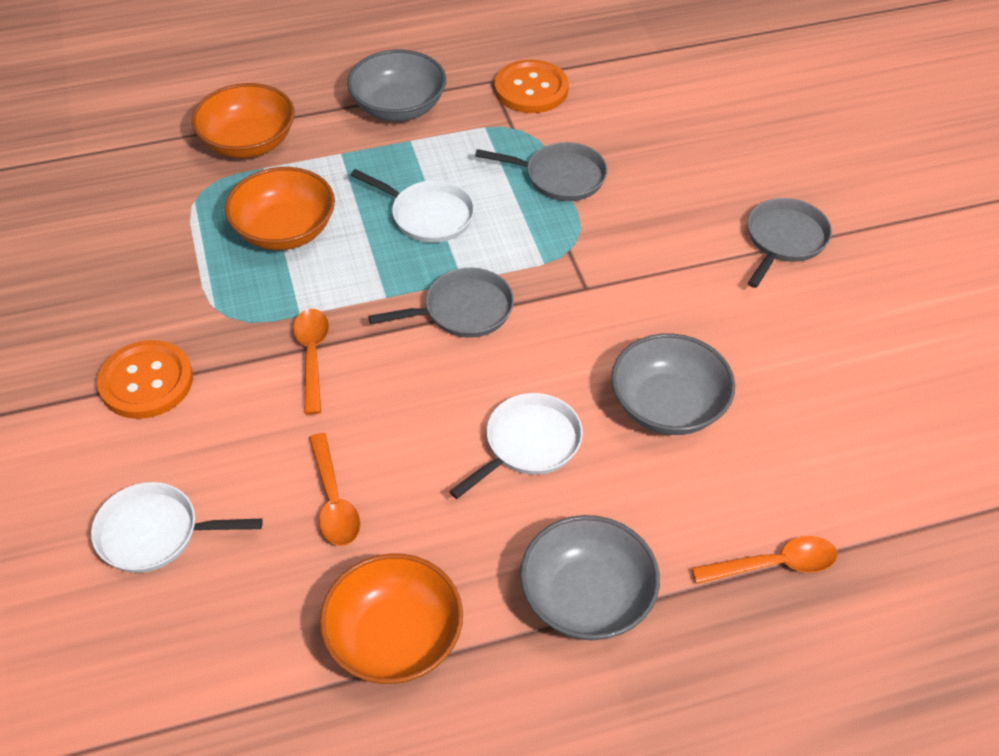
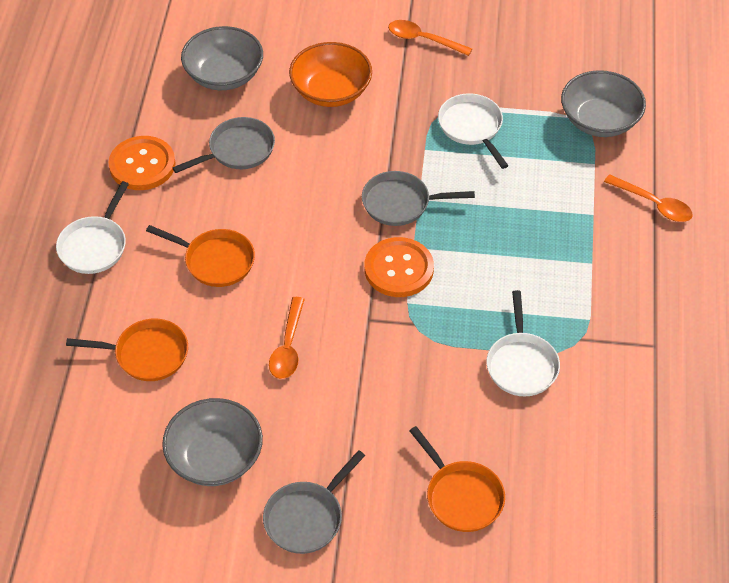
orange bowl: 3 -> 1
orange pan: 0 -> 3

